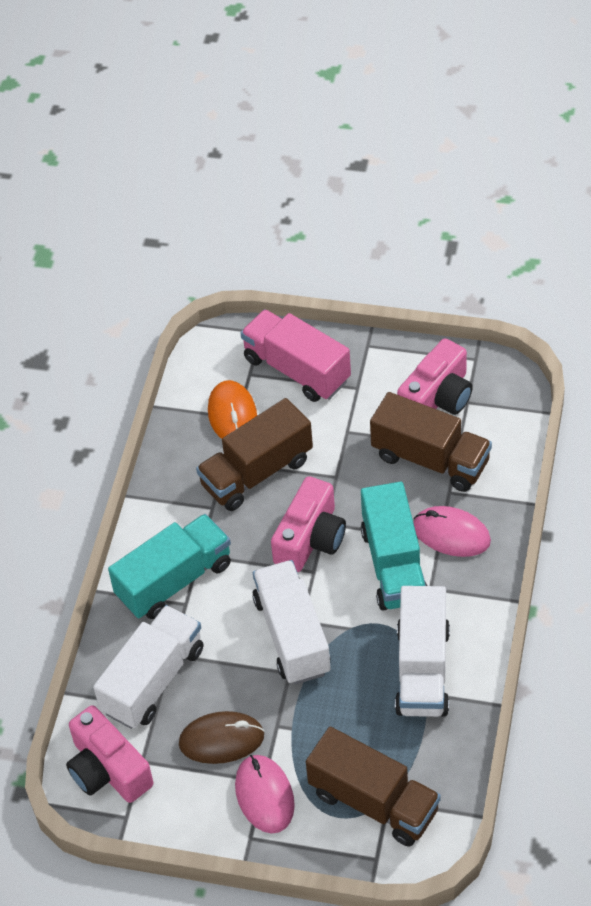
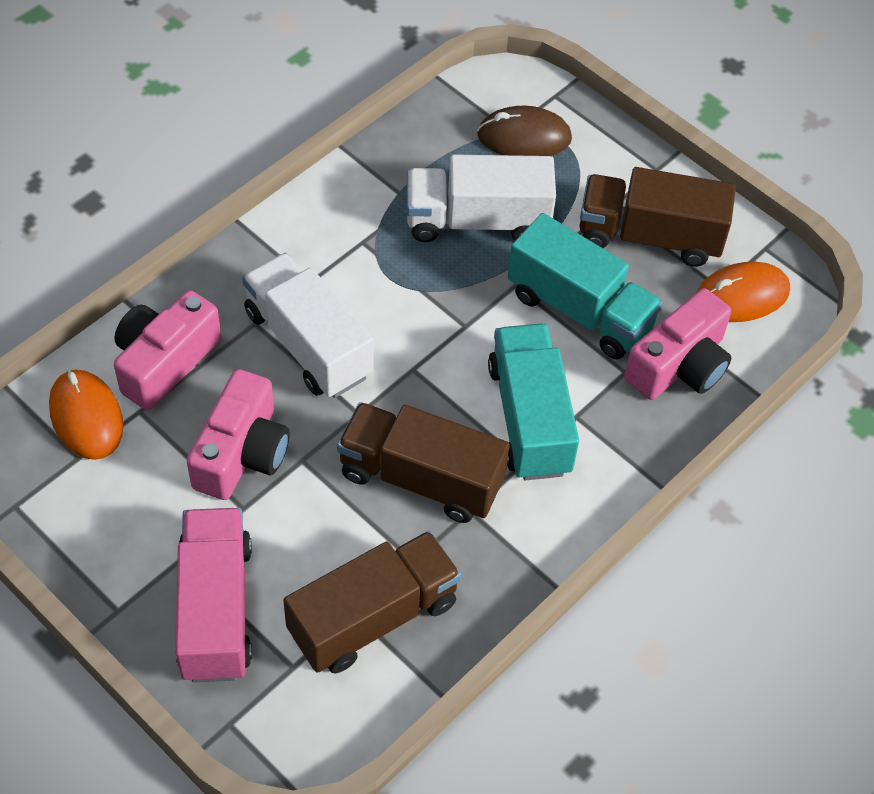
orange mouse: 1 -> 2
pink mouse: 2 -> 0
white truck: 3 -> 2

